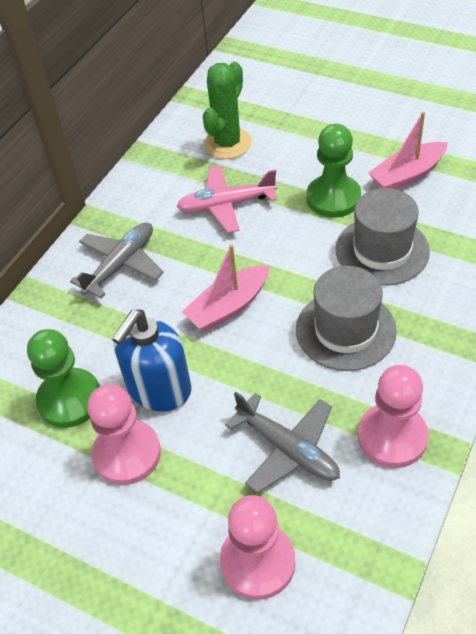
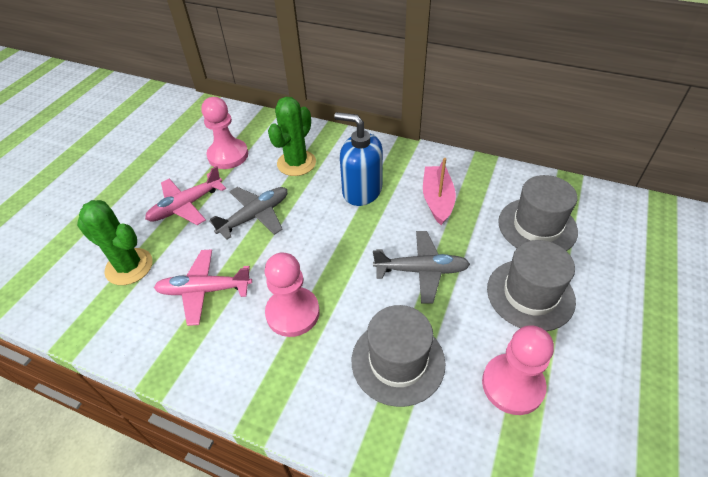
green cactus: 1 -> 2
green pawn: 2 -> 0
grey hat: 2 -> 3
pink boat: 2 -> 1
pink plane: 1 -> 2

